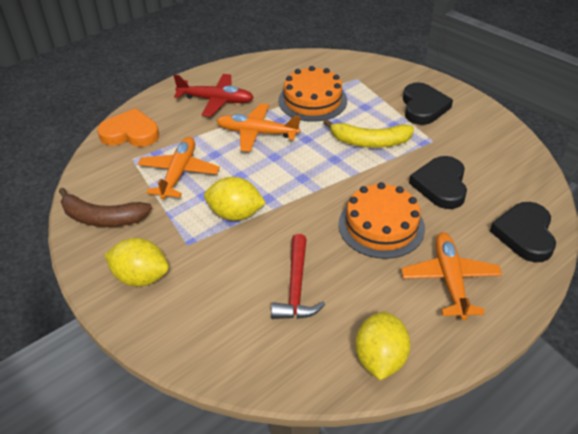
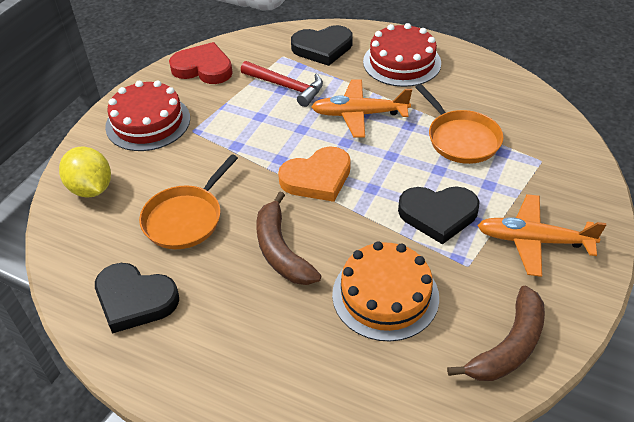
brown banana: 1 -> 2
orange cake: 2 -> 1
orange pan: 0 -> 2
orange plane: 3 -> 2
red cake: 0 -> 2
red heart: 0 -> 1
red plane: 1 -> 0
yellow banana: 1 -> 0
yellow lemon: 3 -> 1

